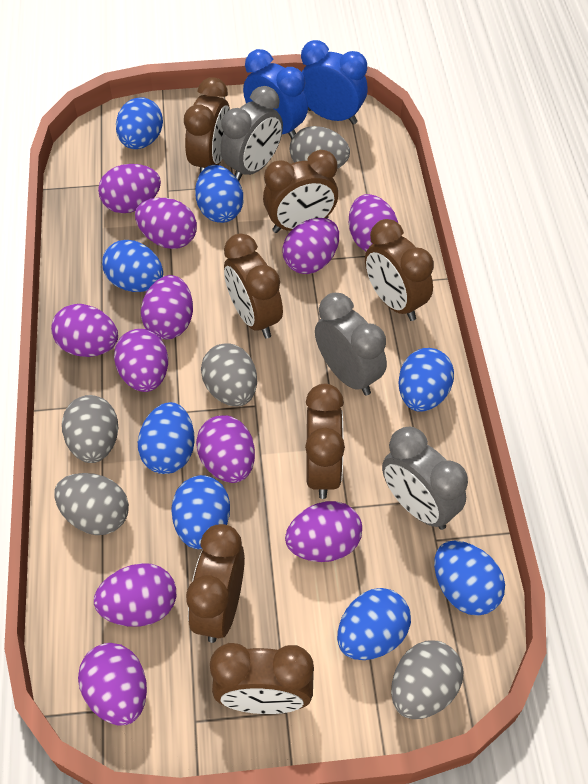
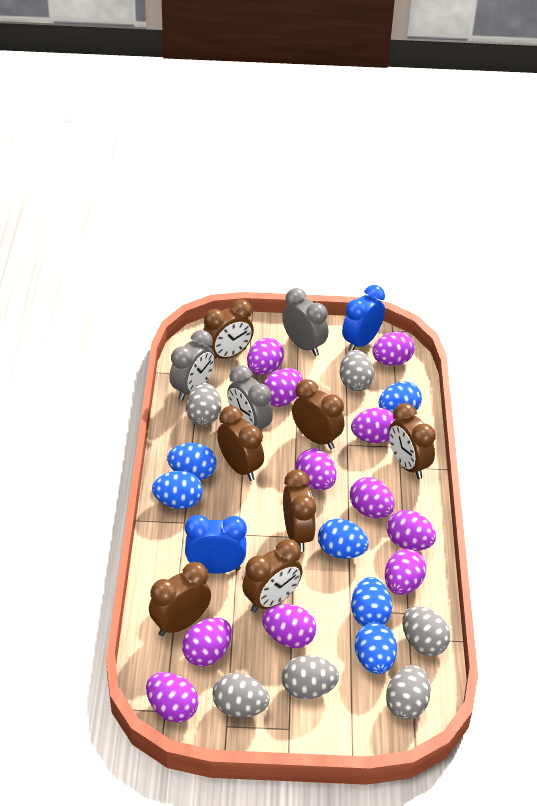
blue egg: 8 -> 6
grey egg: 5 -> 6

